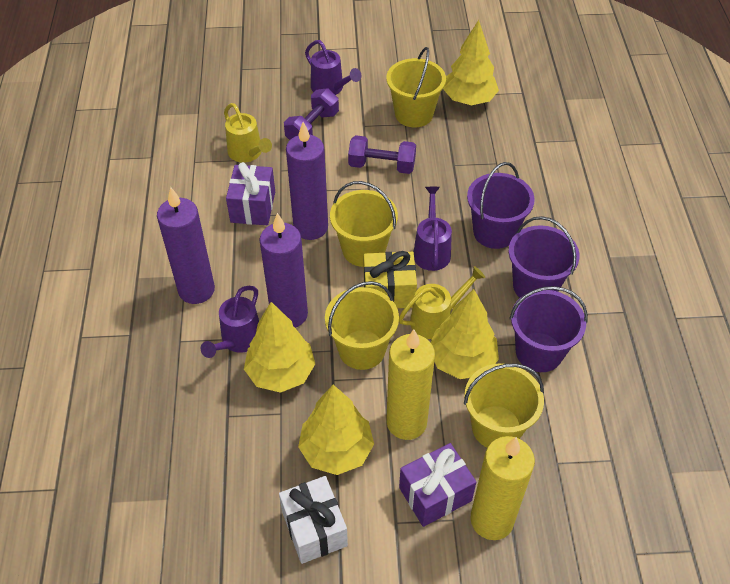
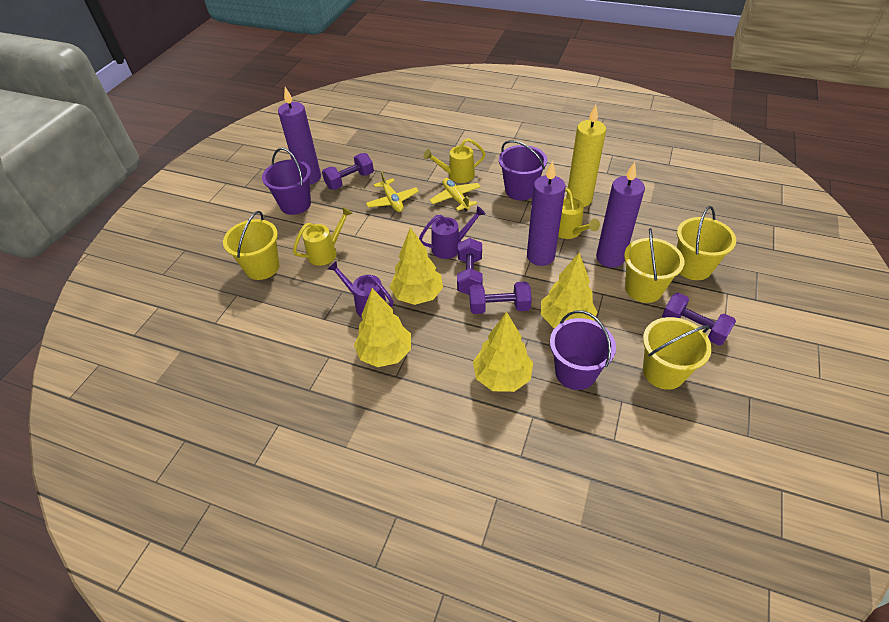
purple dumbbell: 2 -> 4
purple gift: 2 -> 0
purple watering can: 3 -> 2
white gift: 1 -> 0
yellow candle: 2 -> 1
yellow gift: 1 -> 0
yellow plane: 0 -> 2
yellow watering can: 2 -> 3

